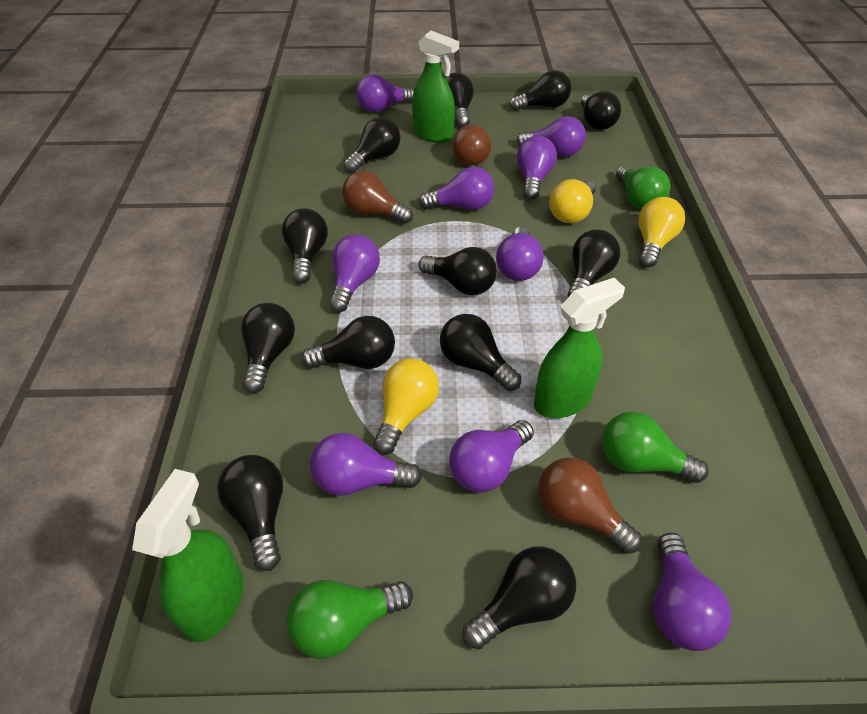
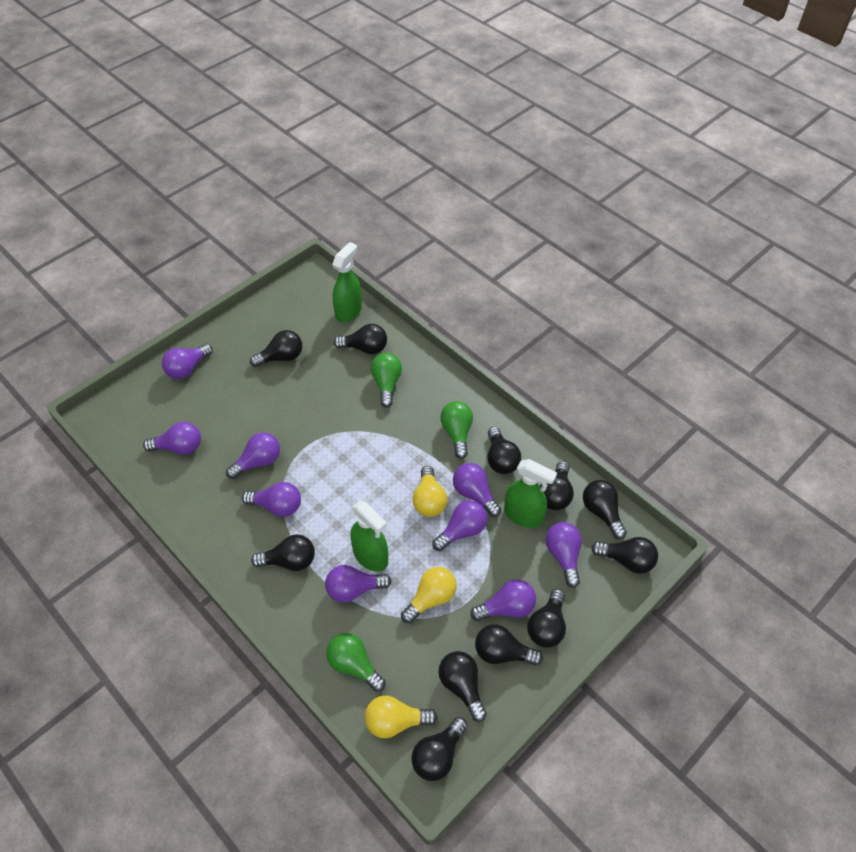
black light bulb: 12 -> 11
brown light bulb: 3 -> 0

